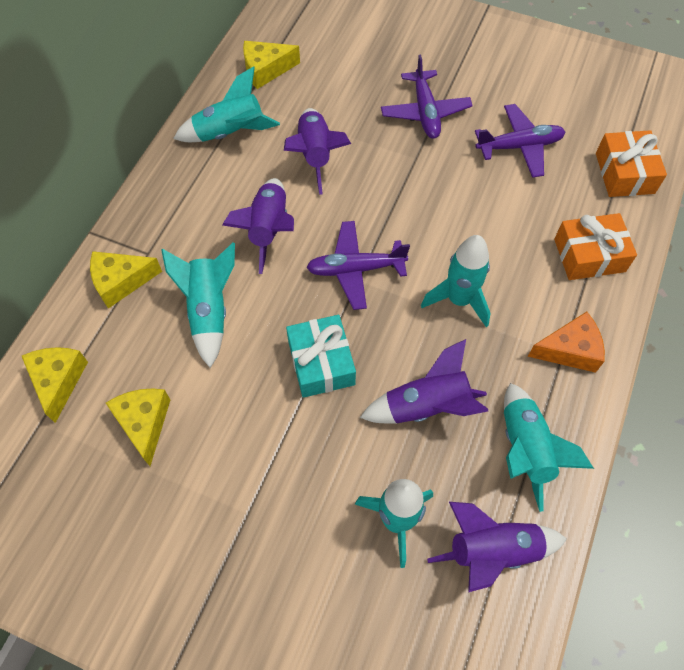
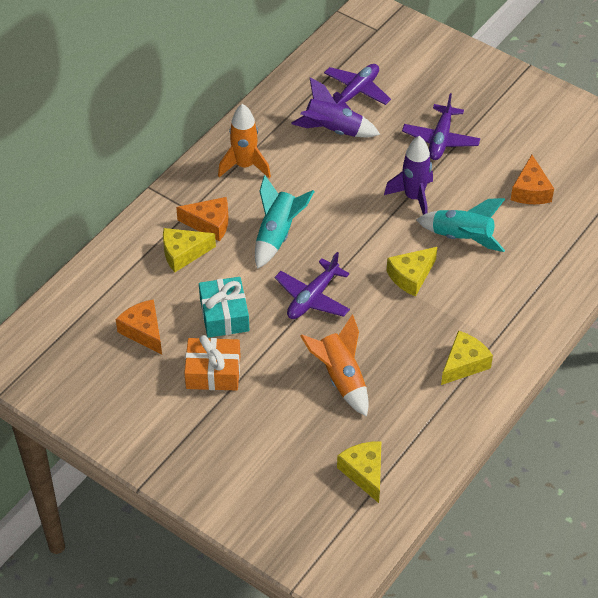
orange cheese: 1 -> 3
orange gift: 2 -> 1
orange rocket: 0 -> 2
purple rocket: 4 -> 2
turquoise rocket: 5 -> 2

